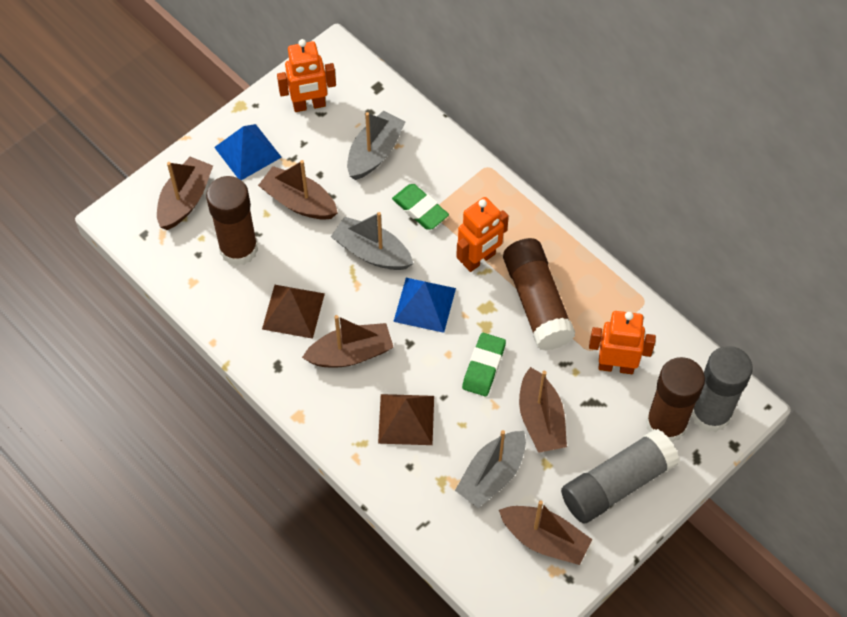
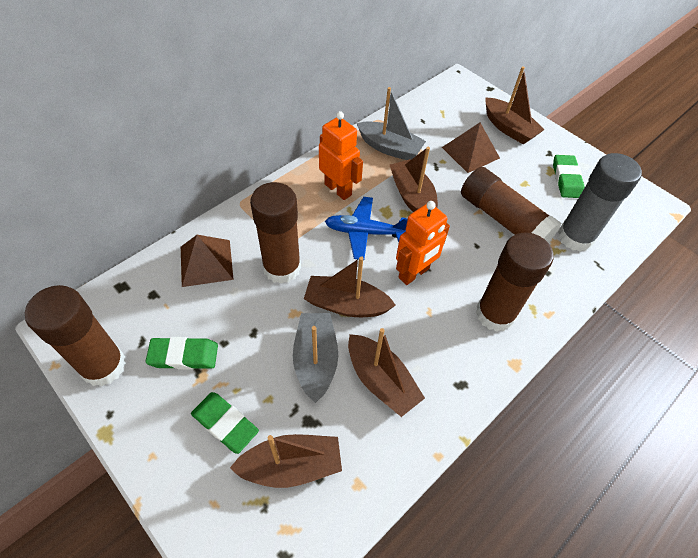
blue plane: 0 -> 1
blue pyramid: 2 -> 0
brown glue stick: 3 -> 4
green eraser: 2 -> 3
grey boat: 3 -> 2
grey glue stick: 2 -> 1
orange robot: 3 -> 2

